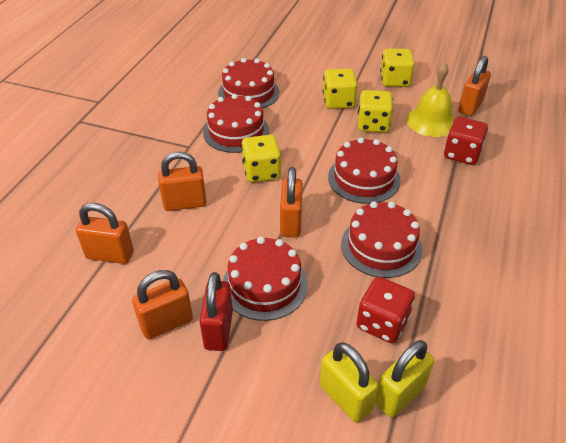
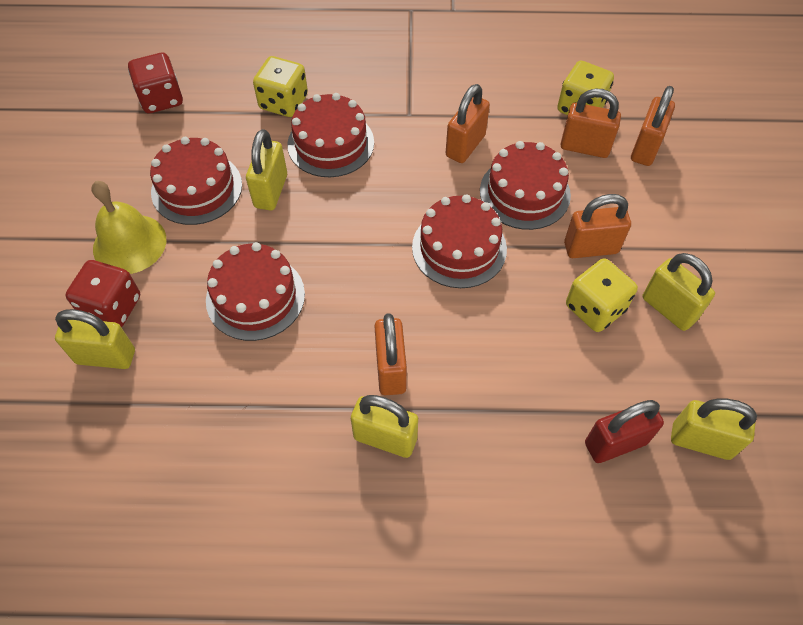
yellow dice: 4 -> 3
yellow padlock: 2 -> 5

